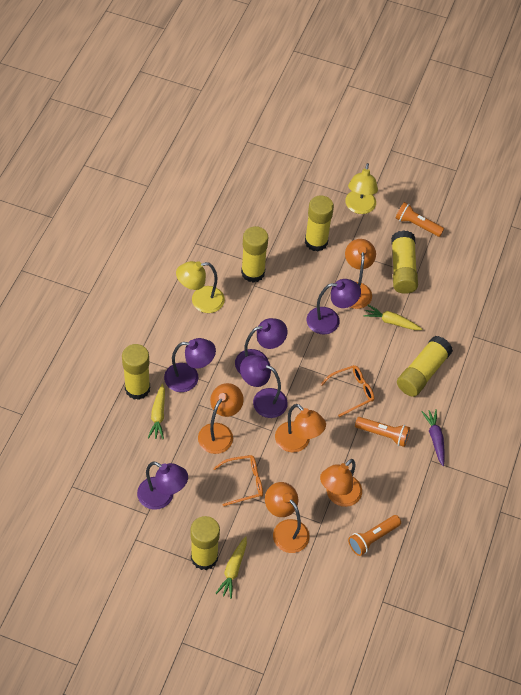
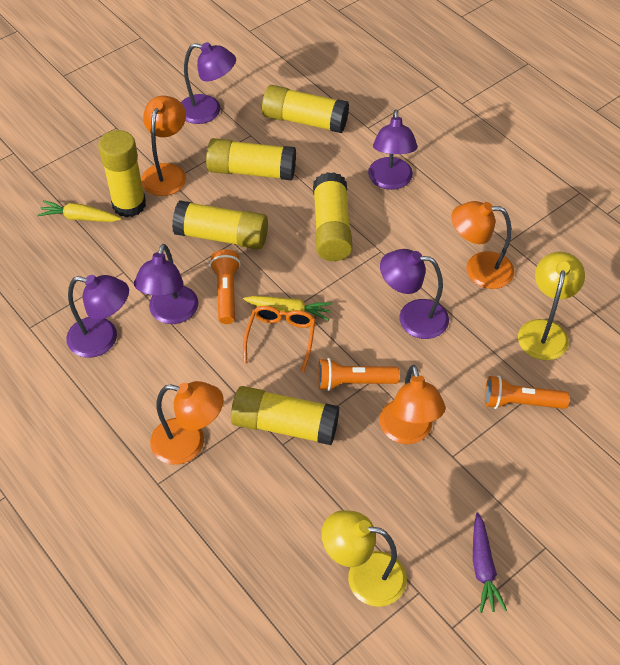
orange glasses: 2 -> 1
orange lamp: 5 -> 4
yellow carrot: 3 -> 2

